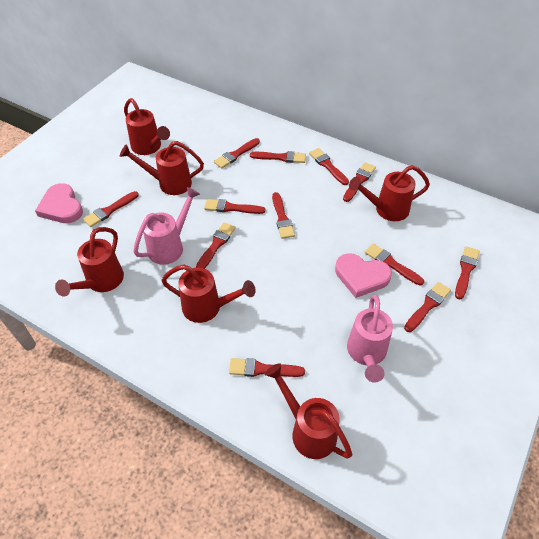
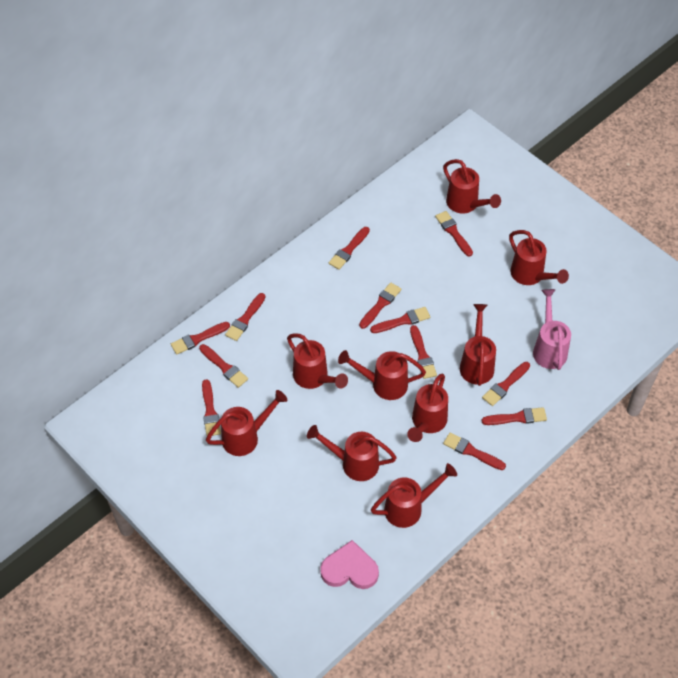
pink heart: 2 -> 1
pink watering can: 2 -> 1
red watering can: 6 -> 9

